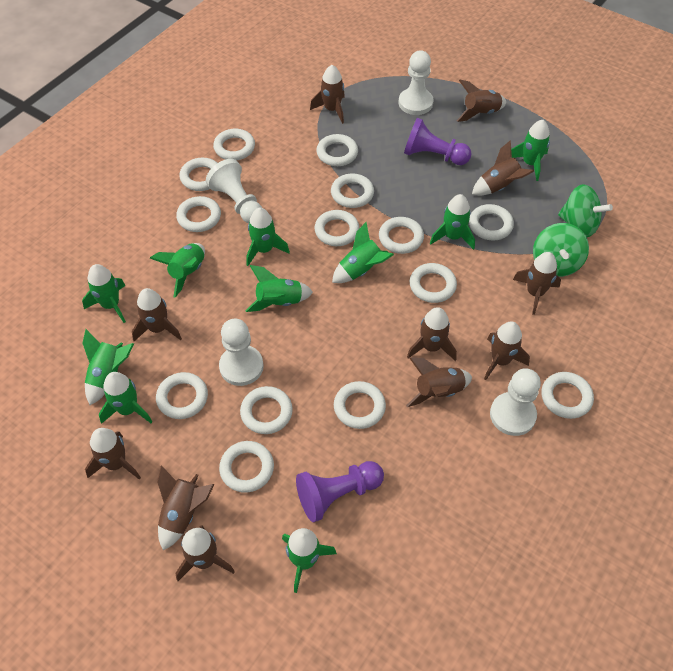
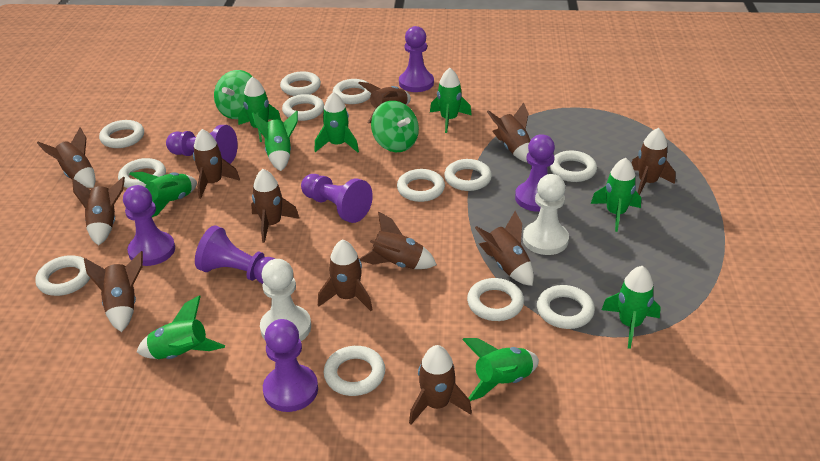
brown rocket: 11 -> 12
green rocket: 10 -> 9
purple pawn: 2 -> 7
white pawn: 4 -> 2
white ring: 14 -> 12

